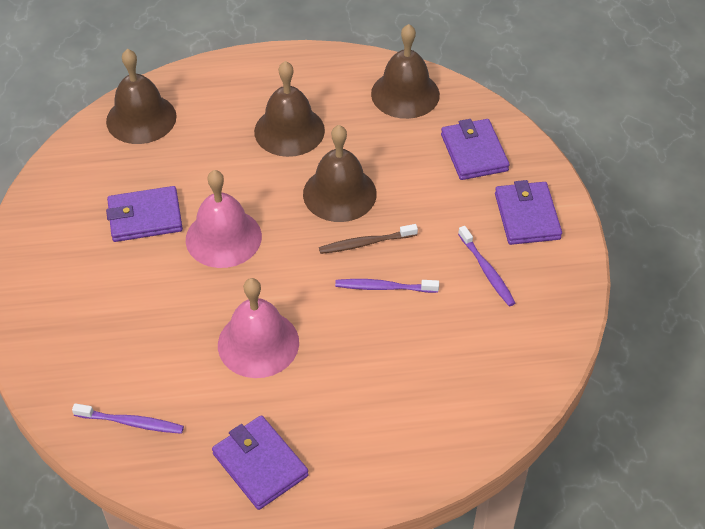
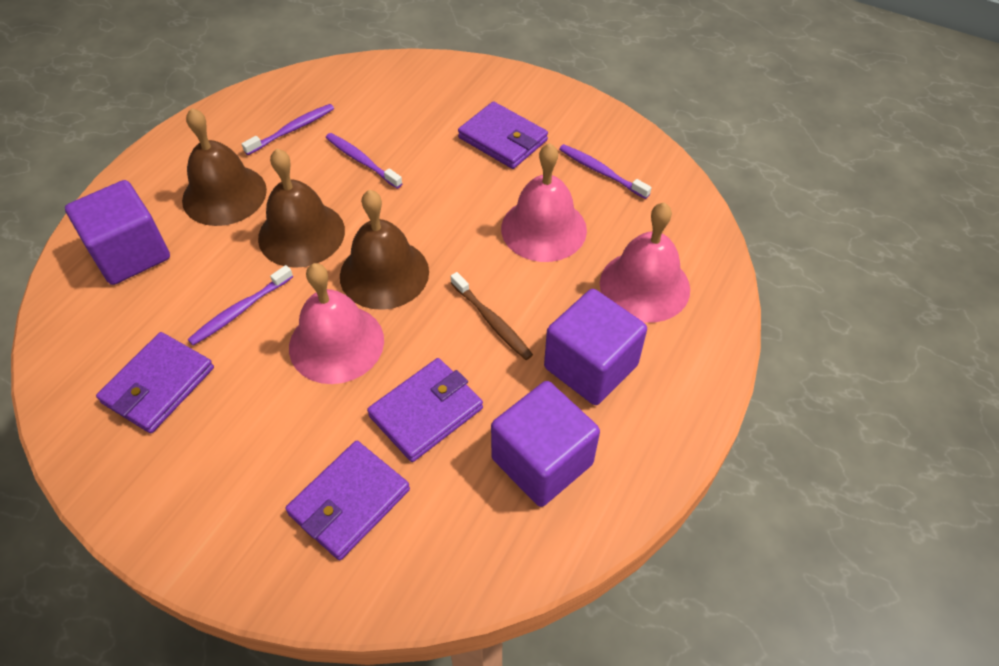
brown bell: 4 -> 3
pink bell: 2 -> 3
purple cube: 0 -> 3
purple toothbrush: 3 -> 4

